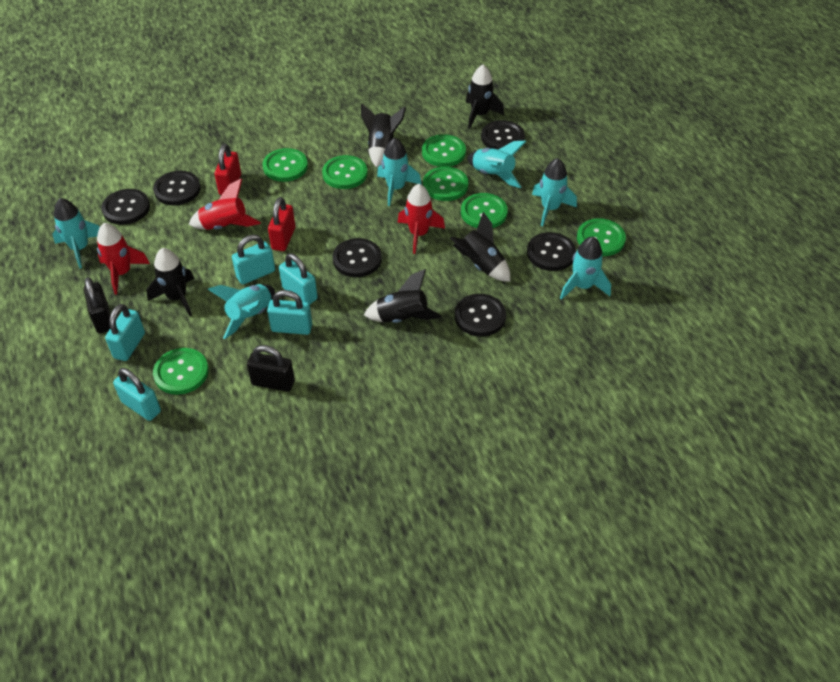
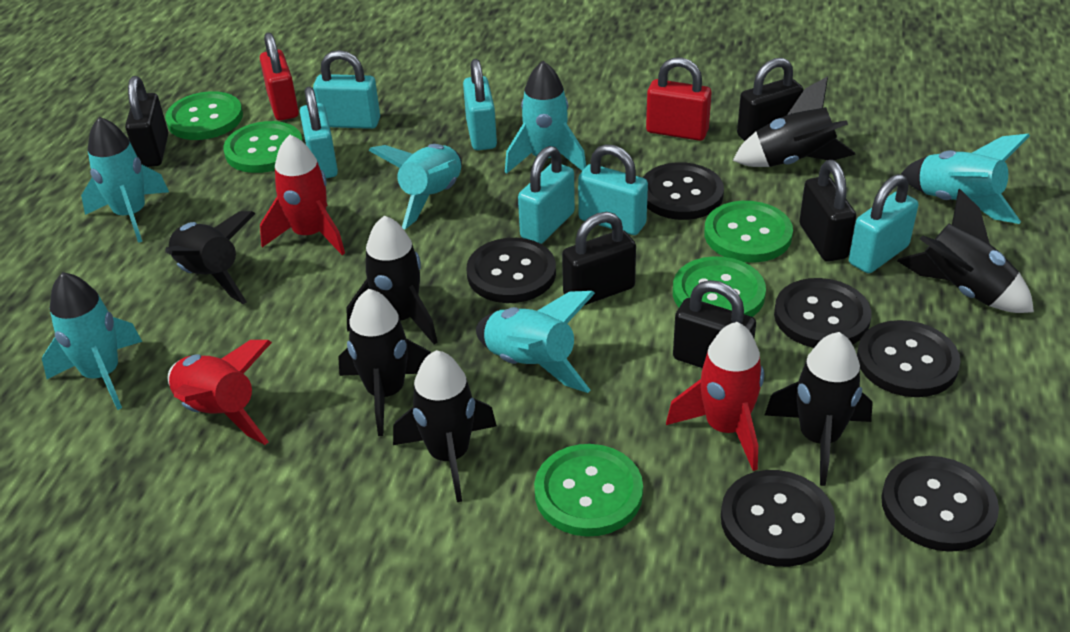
black padlock: 2 -> 5
black rocket: 5 -> 7
green button: 7 -> 5
turquoise padlock: 5 -> 6

